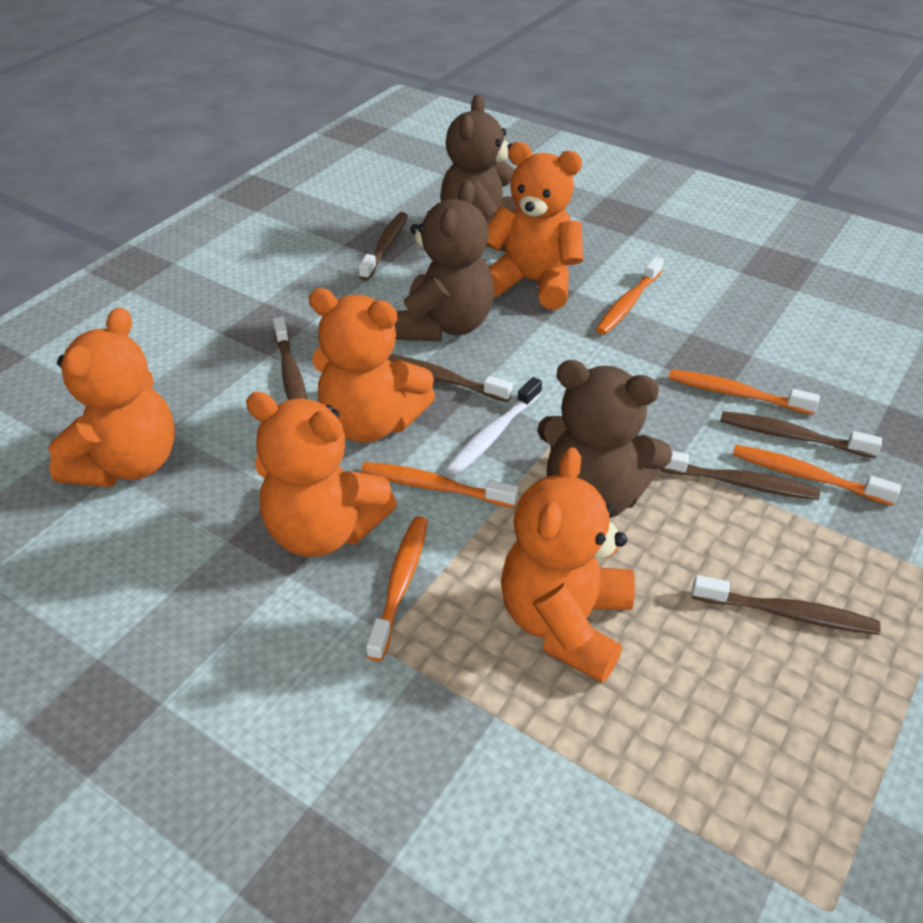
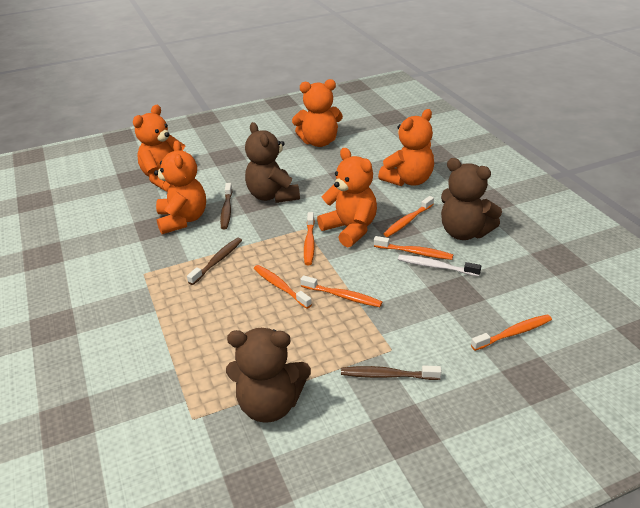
brown toothbrush: 6 -> 3
orange toothbrush: 5 -> 6

